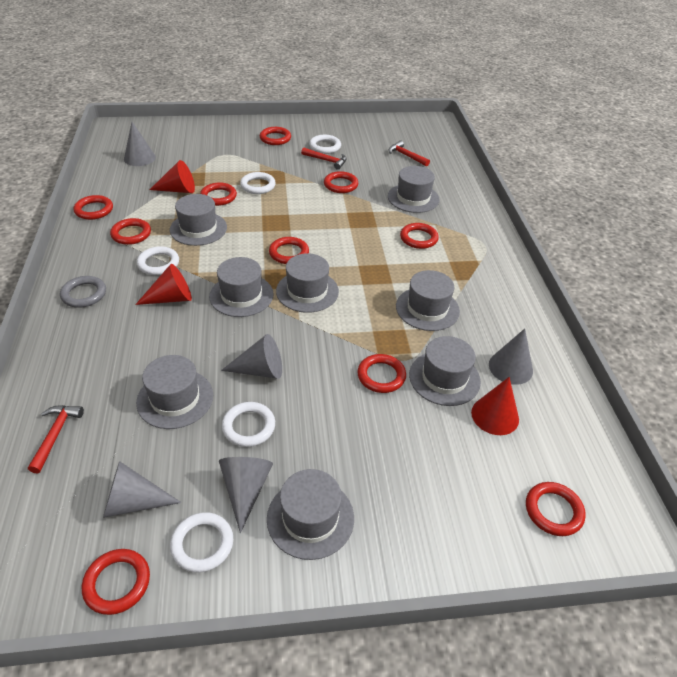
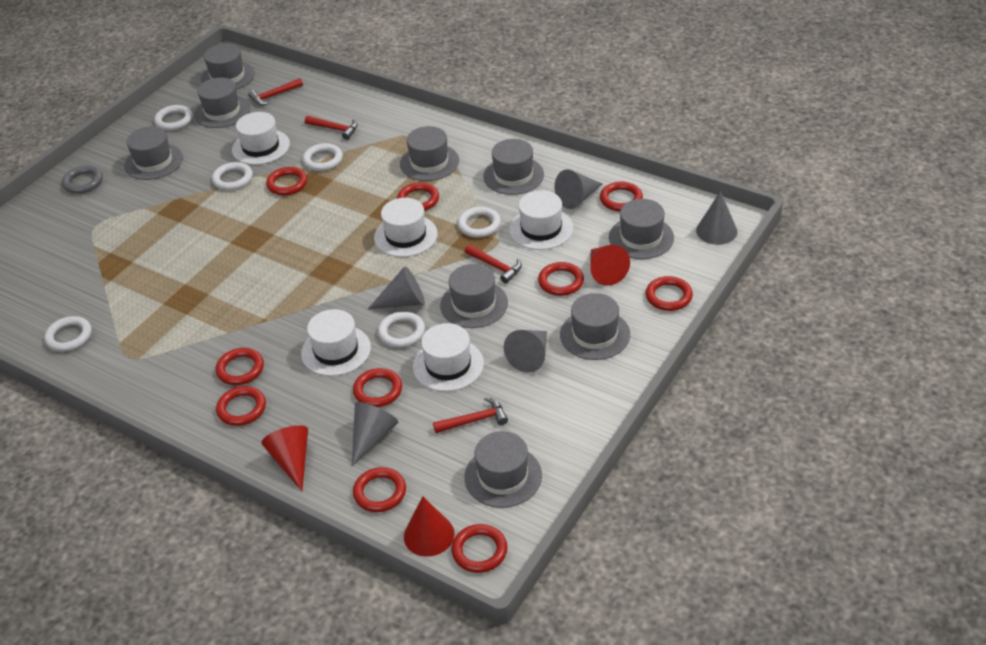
grey hat: 8 -> 9
red hammer: 3 -> 4
white hat: 0 -> 5
white ring: 5 -> 6

